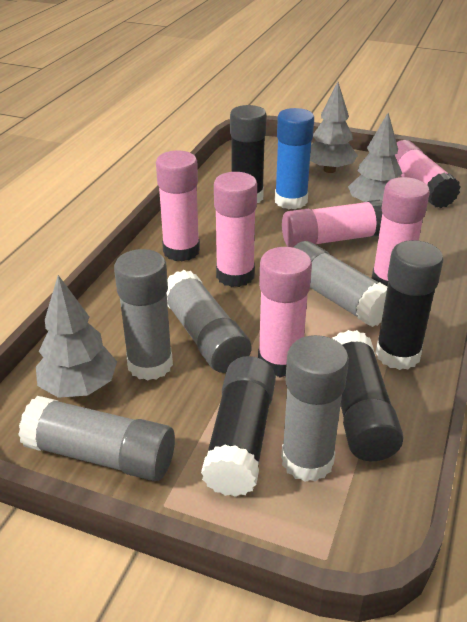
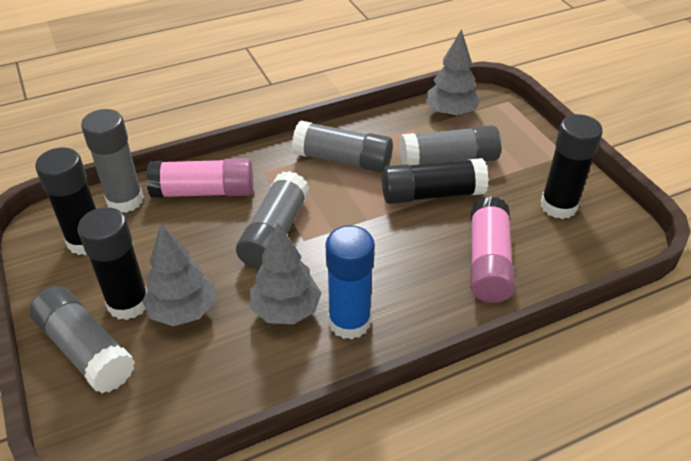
pink glue stick: 6 -> 2

